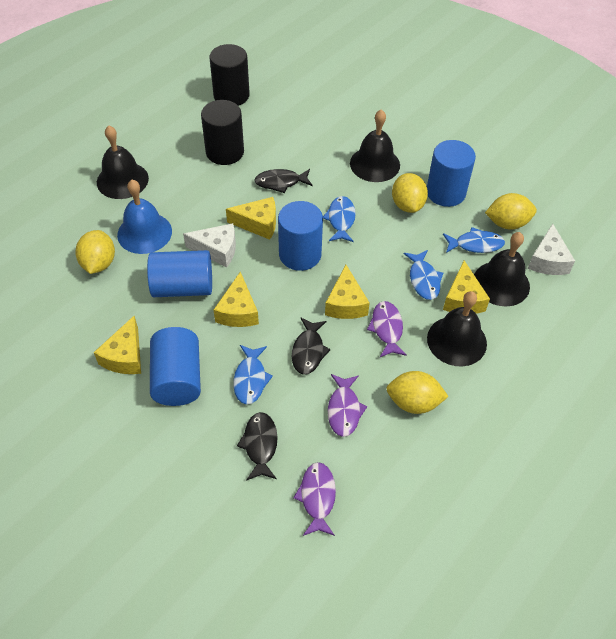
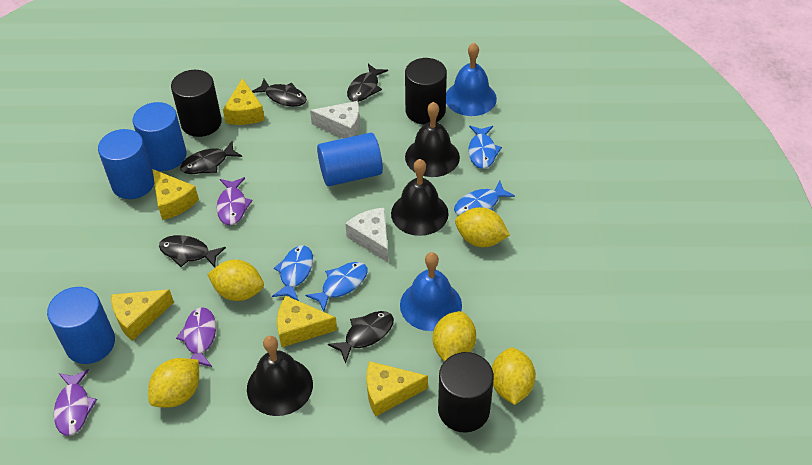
black bell: 4 -> 3
black cylinder: 2 -> 3
black fish: 3 -> 5
blue bell: 1 -> 2
yellow lemon: 4 -> 5

